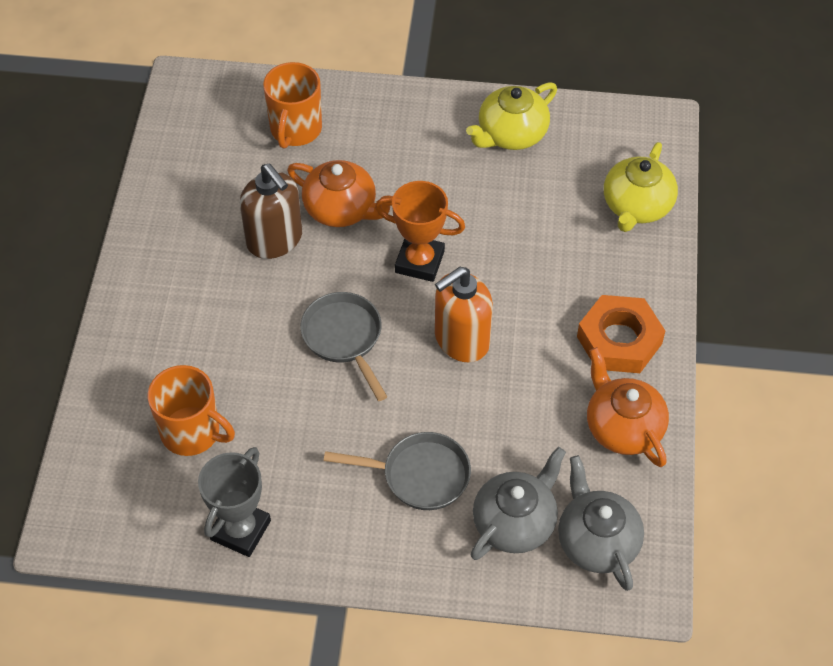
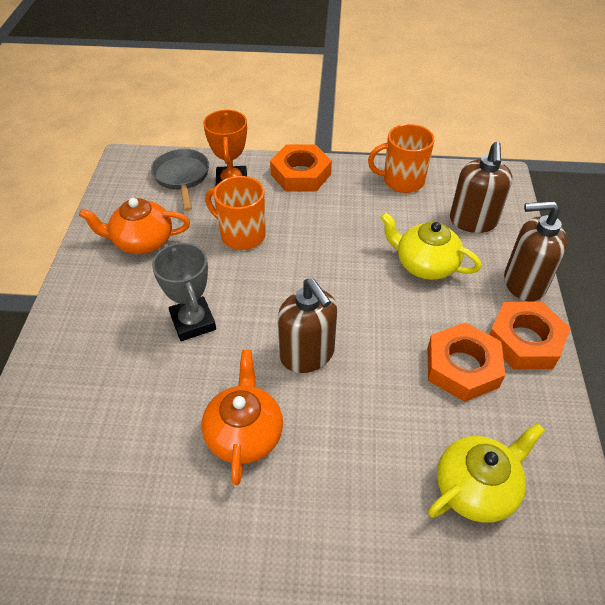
brown soap dispenser: 1 -> 3
grey pan: 2 -> 1
grey teapot: 2 -> 0
orange nut: 1 -> 3
orange soap dispenser: 1 -> 0

